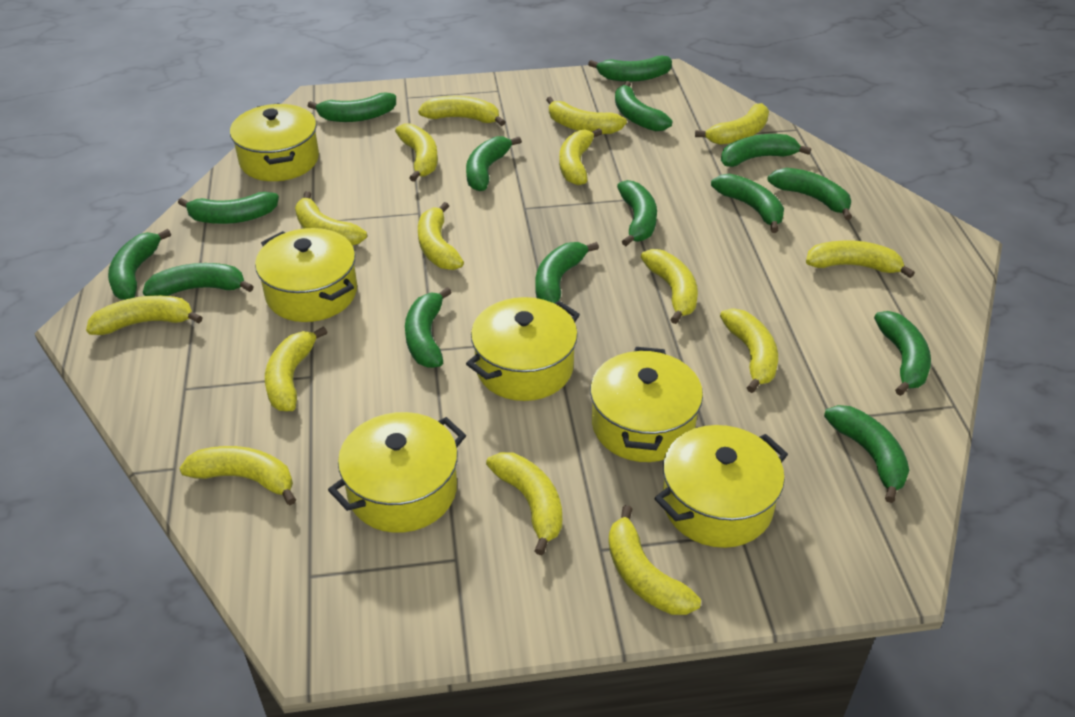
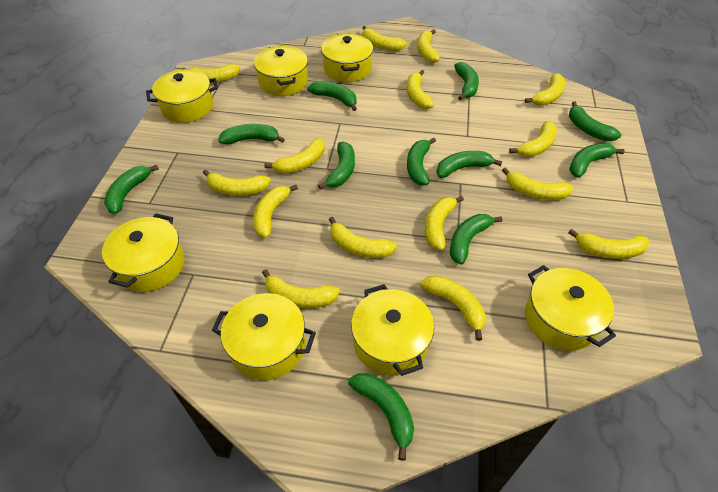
green banana: 15 -> 11
yellow pot: 6 -> 7

